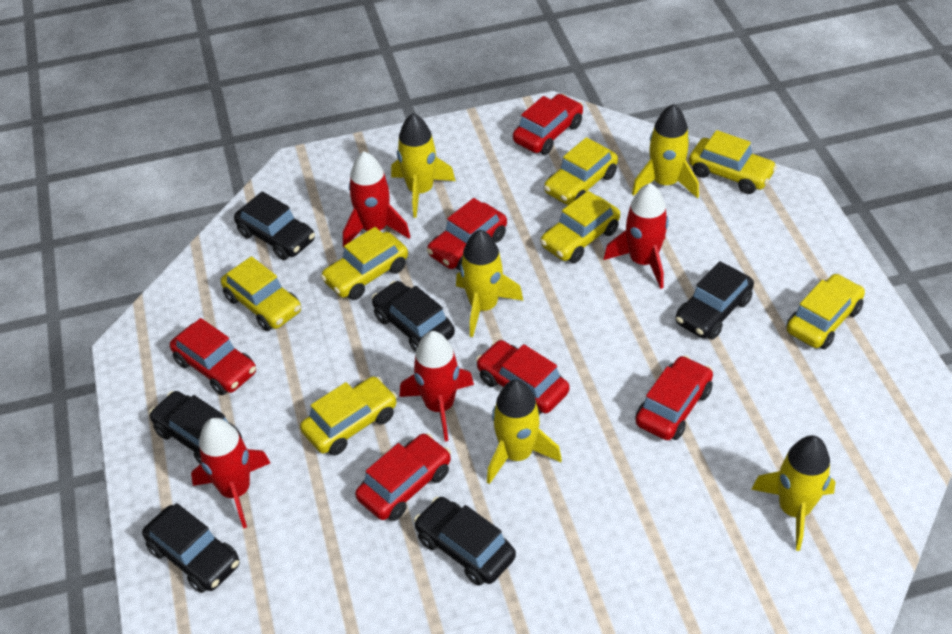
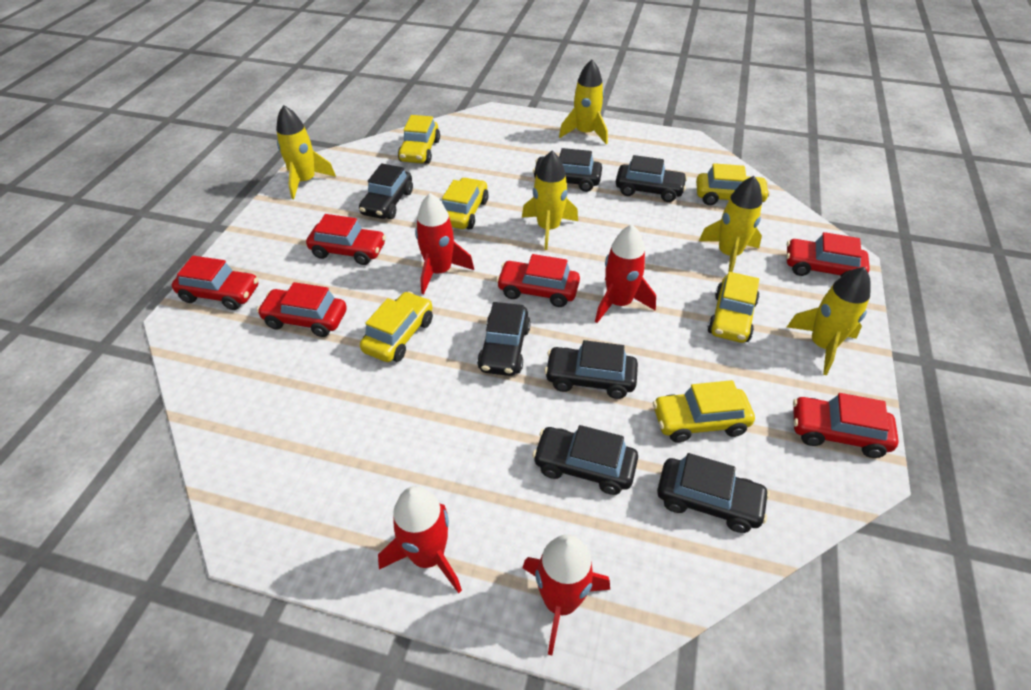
black car: 6 -> 7
yellow car: 7 -> 6

